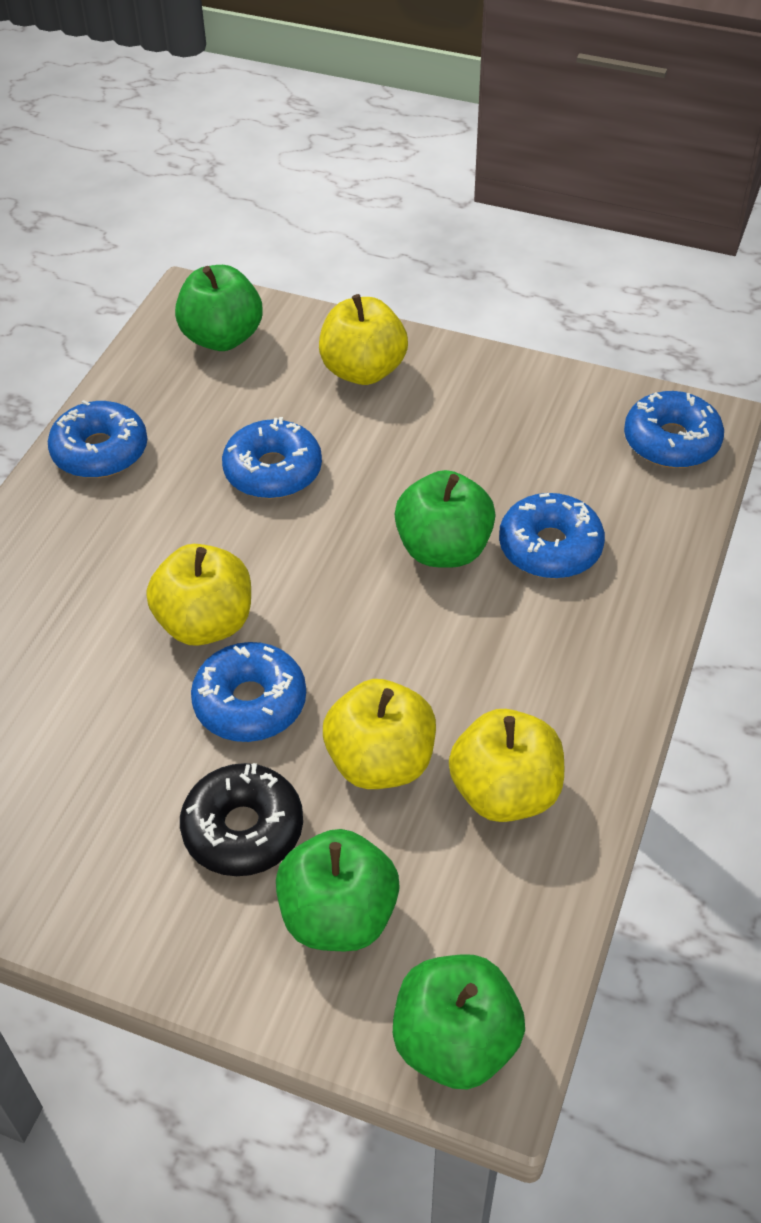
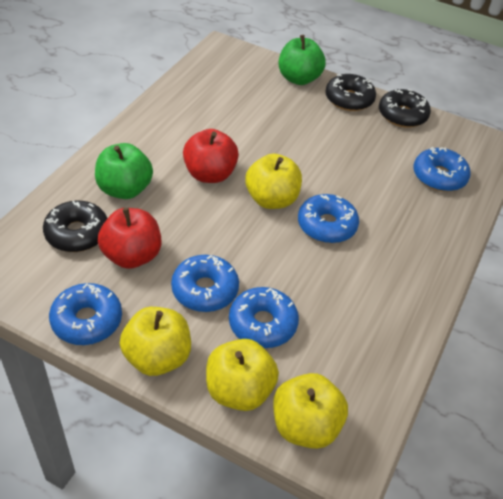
black donut: 1 -> 3
green apple: 4 -> 2
red apple: 0 -> 2

